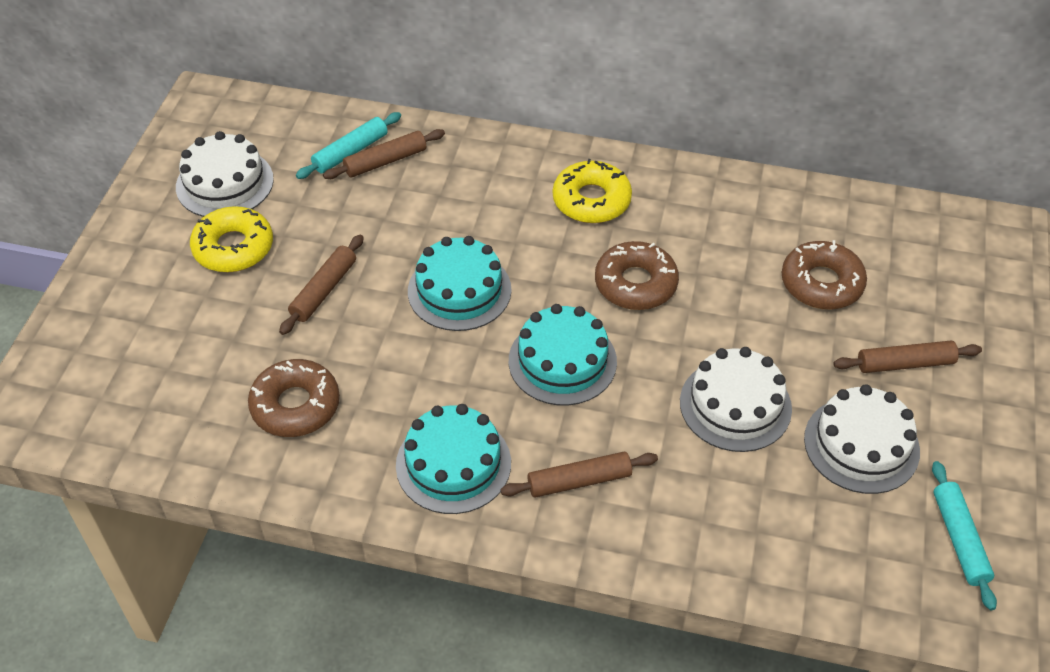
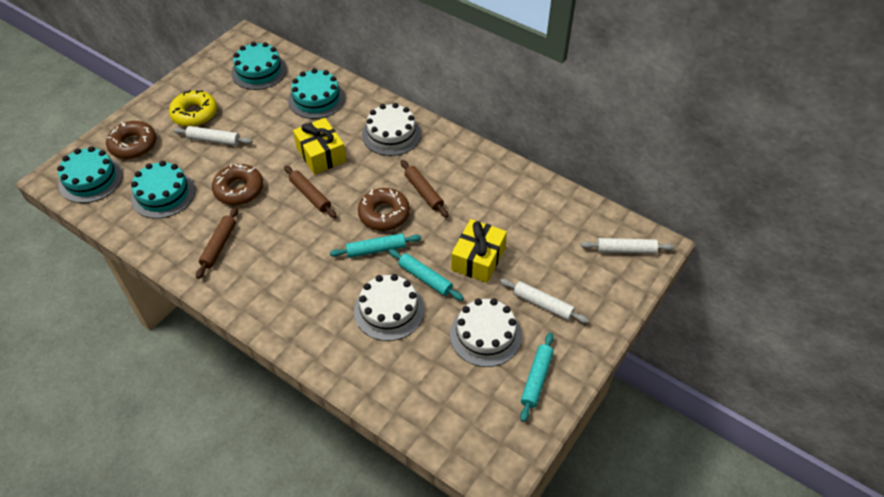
brown rolling pin: 4 -> 3
turquoise cake: 3 -> 4
turquoise rolling pin: 2 -> 3
white rolling pin: 0 -> 3
yellow donut: 2 -> 1
yellow gift: 0 -> 2

